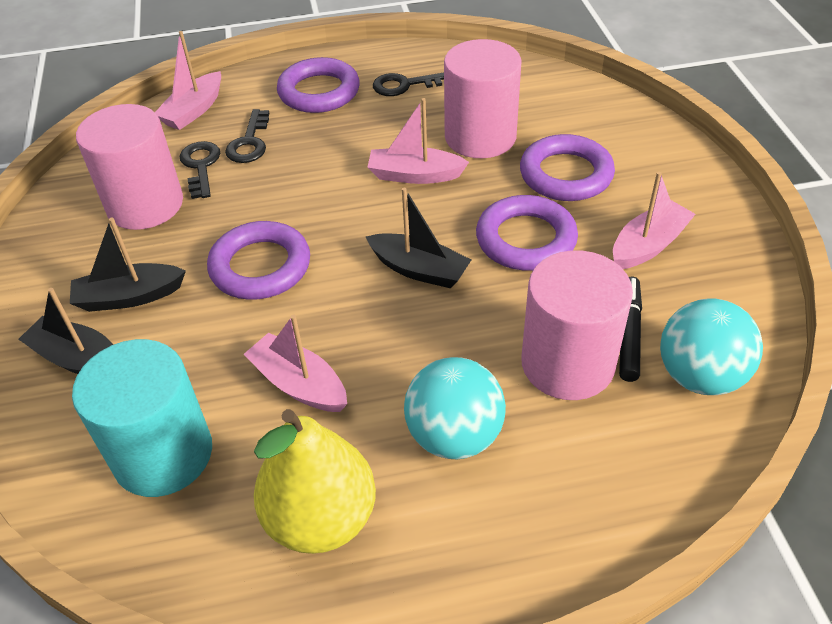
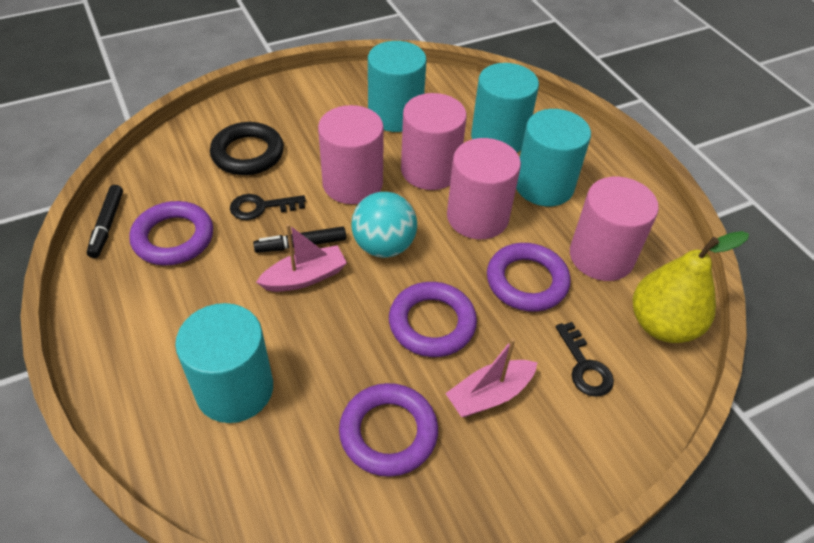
black boat: 3 -> 0
black key: 3 -> 2
black marker: 1 -> 2
black ring: 0 -> 1
pink boat: 4 -> 2
pink cylinder: 3 -> 4
turquoise ball: 2 -> 1
turquoise cylinder: 1 -> 4

